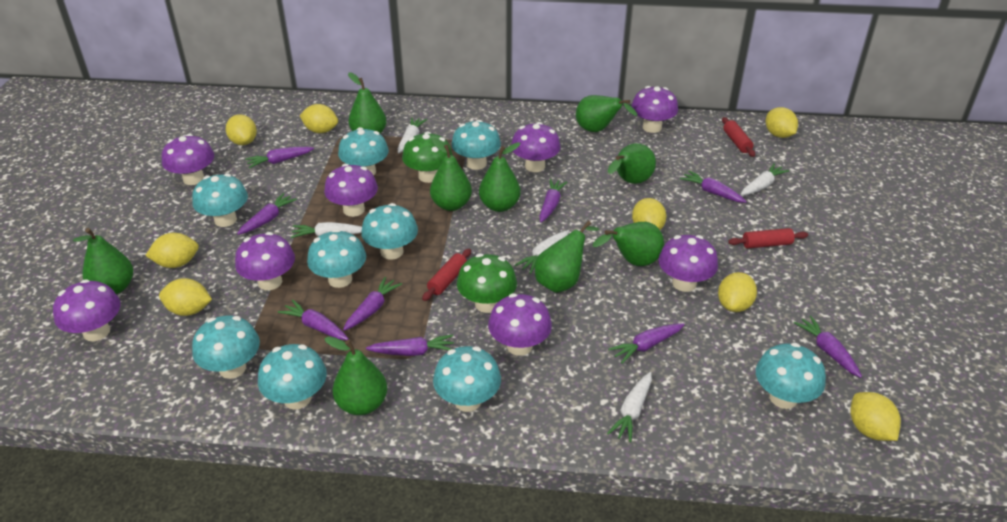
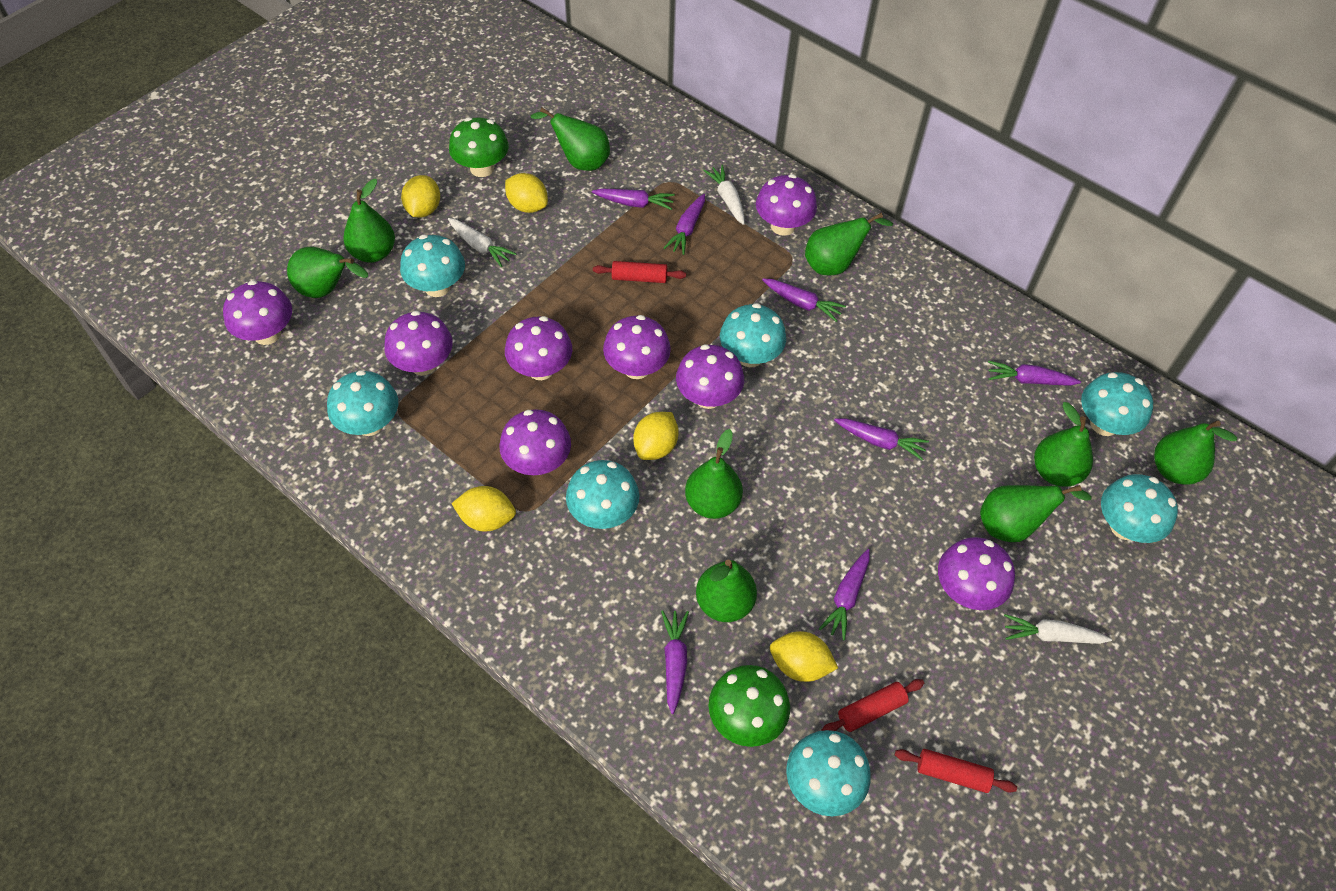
purple carrot: 9 -> 7
turquoise mushroom: 9 -> 7
white carrot: 5 -> 3
yellow lemon: 8 -> 5

